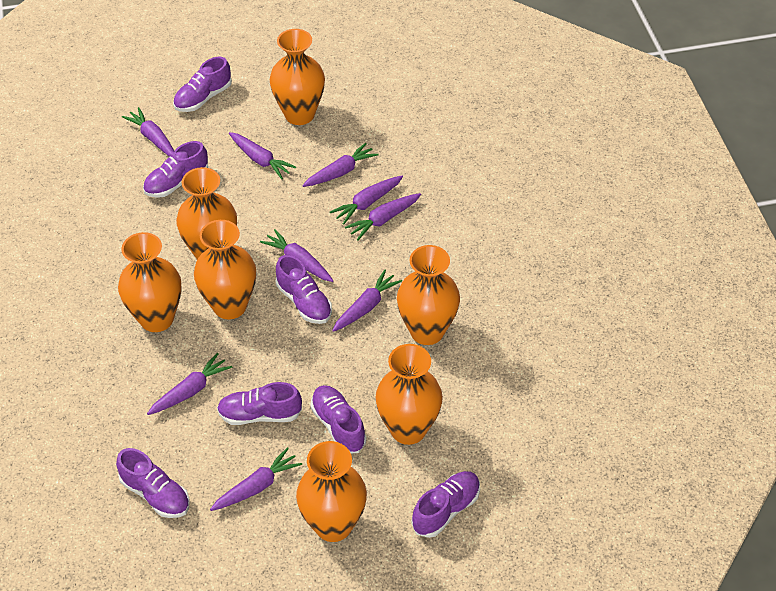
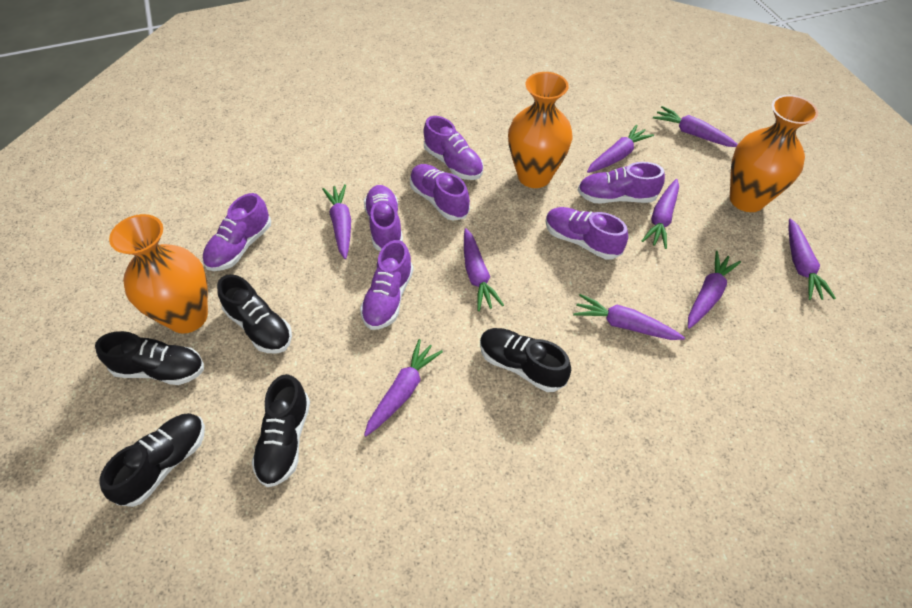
black shoe: 0 -> 5
orange vase: 7 -> 3

